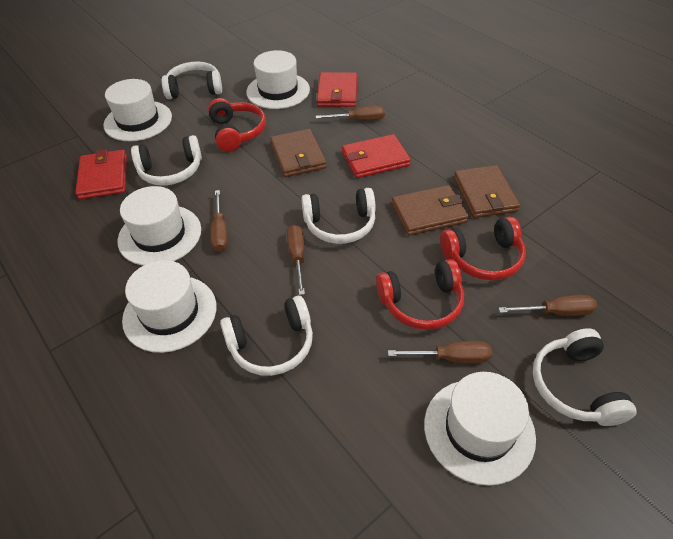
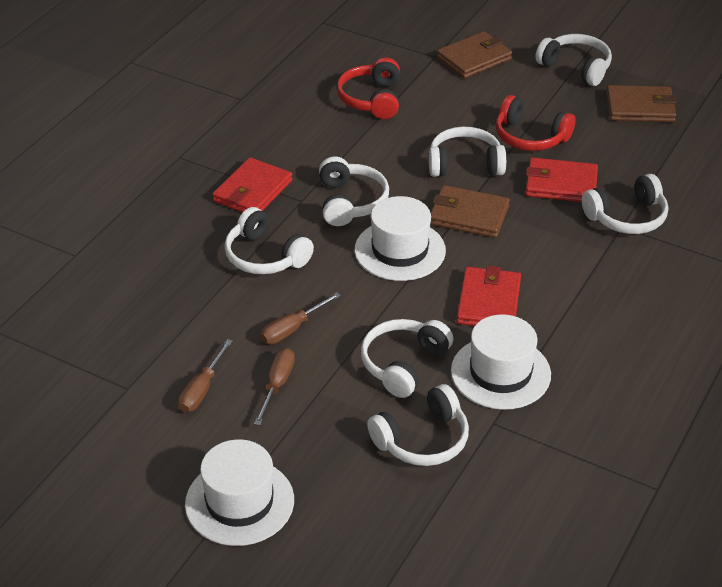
brown screwdriver: 5 -> 3
red headphones: 3 -> 2
white hat: 5 -> 3
white headphones: 5 -> 7

